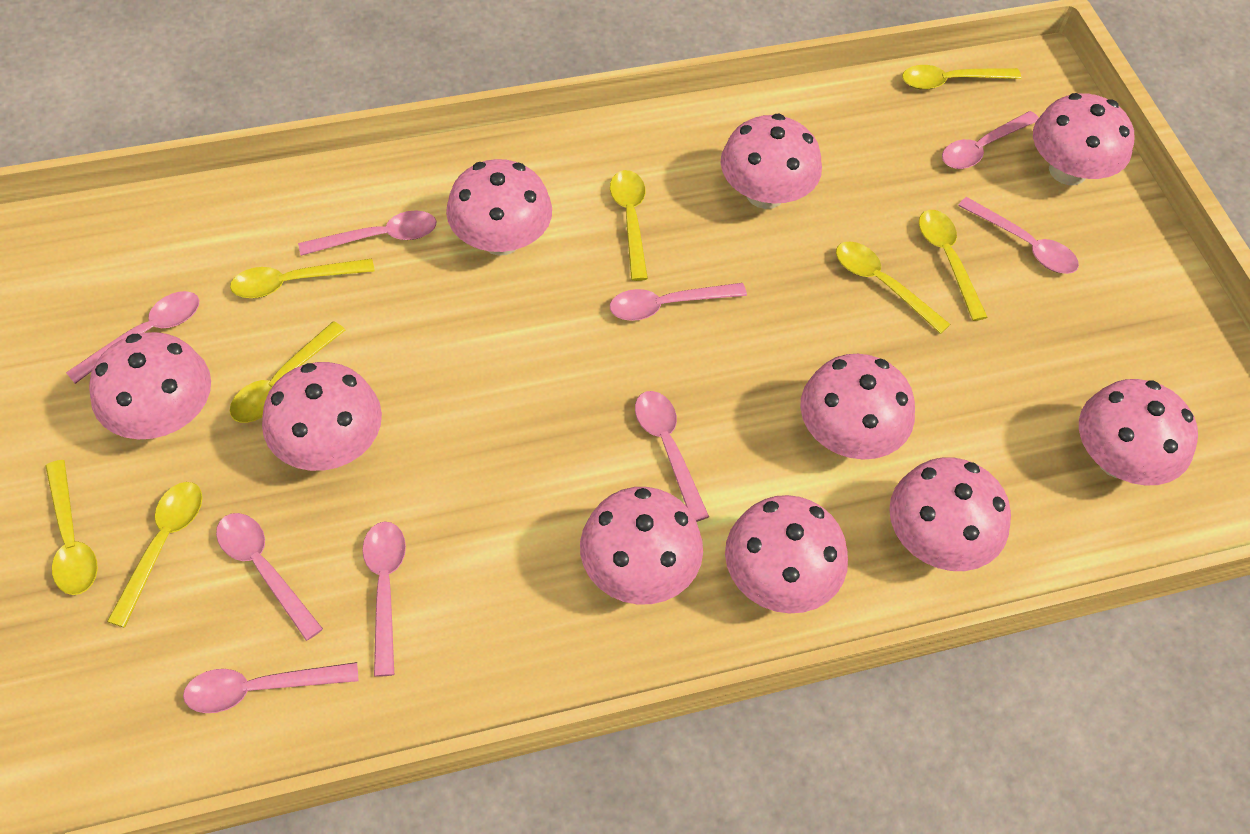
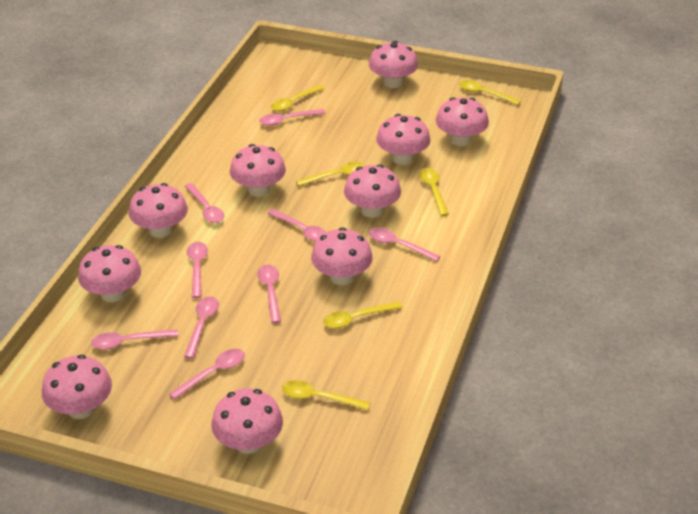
yellow spoon: 8 -> 6

